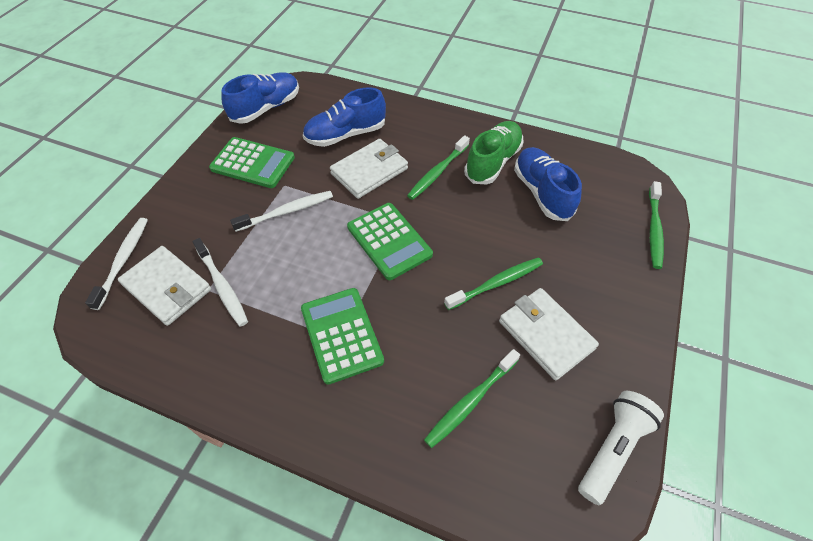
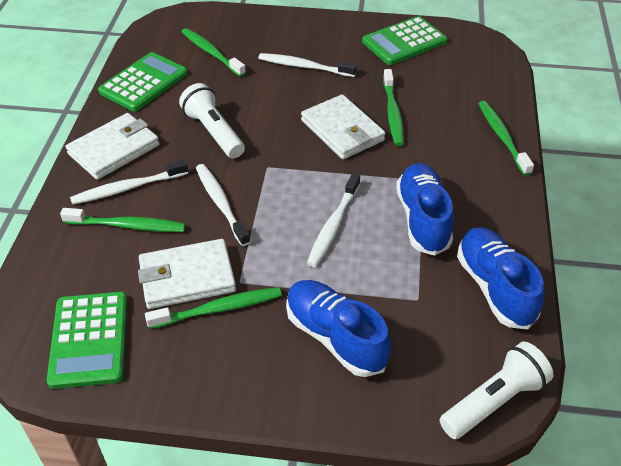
green shoe: 1 -> 0
green toothbrush: 4 -> 5
white flashlight: 1 -> 2
white toothbrush: 3 -> 4

